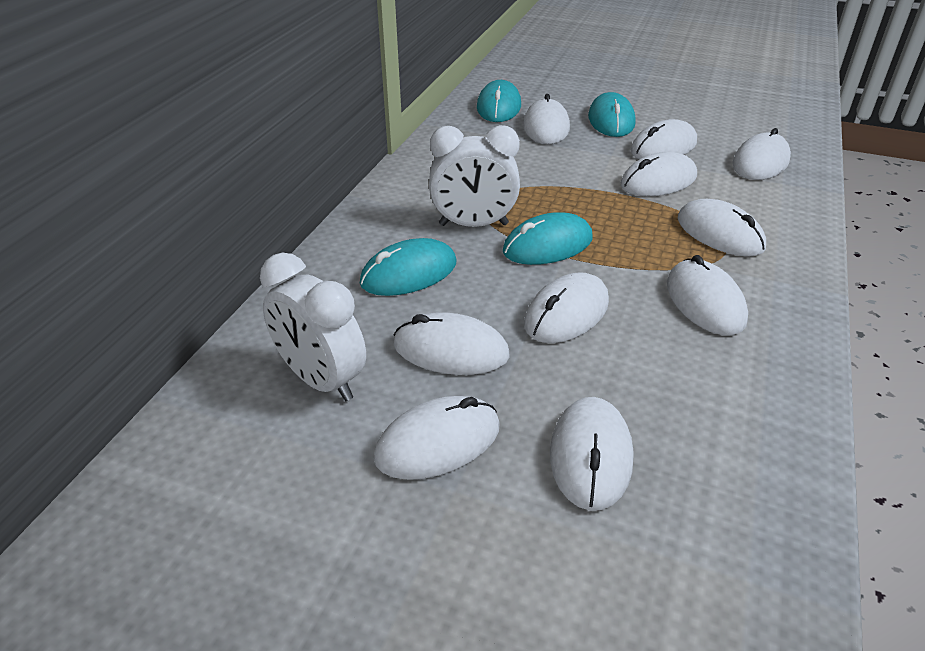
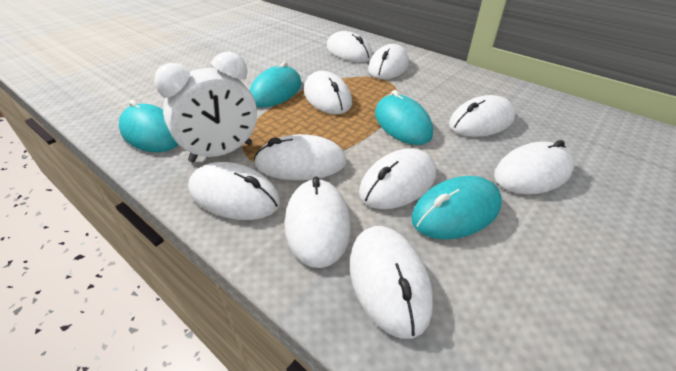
white clock: 2 -> 1

